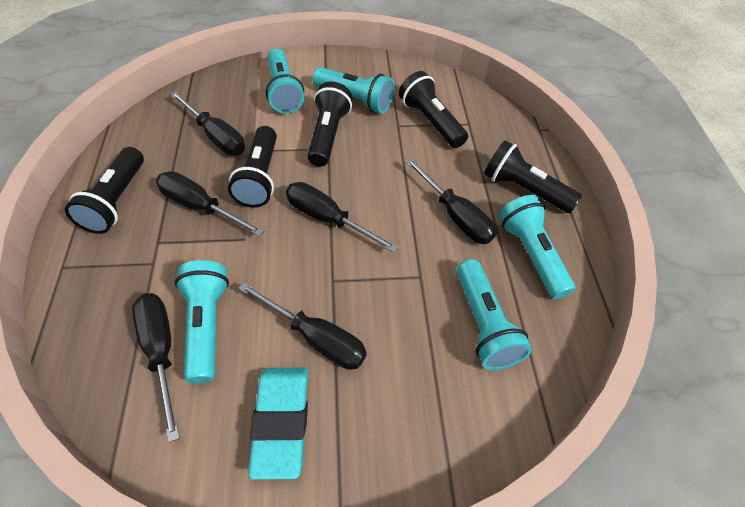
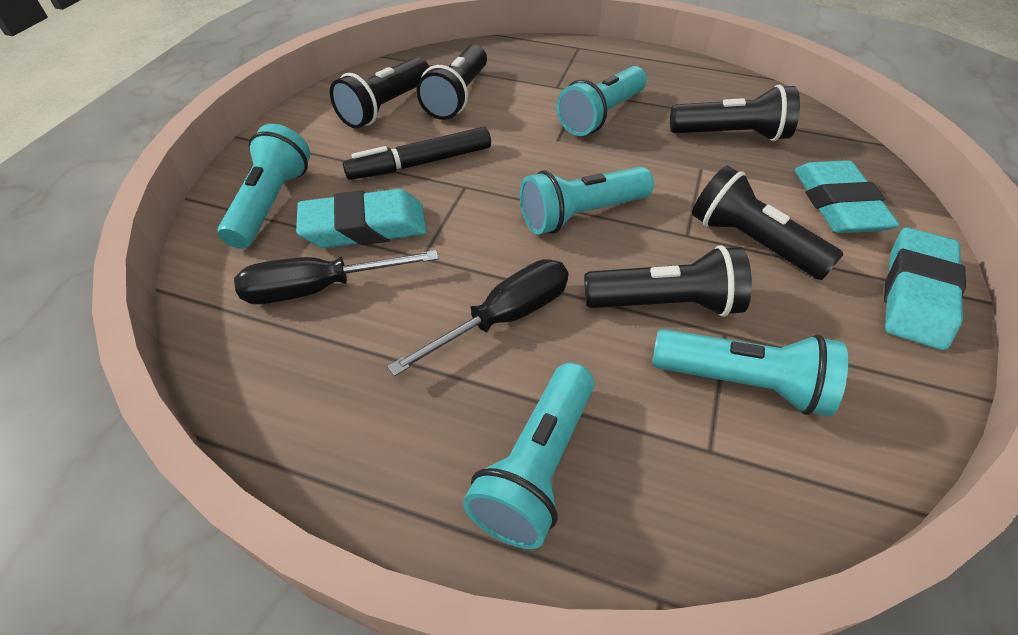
black marker: 0 -> 1
black screwdriver: 6 -> 2
turquoise eraser: 1 -> 3

